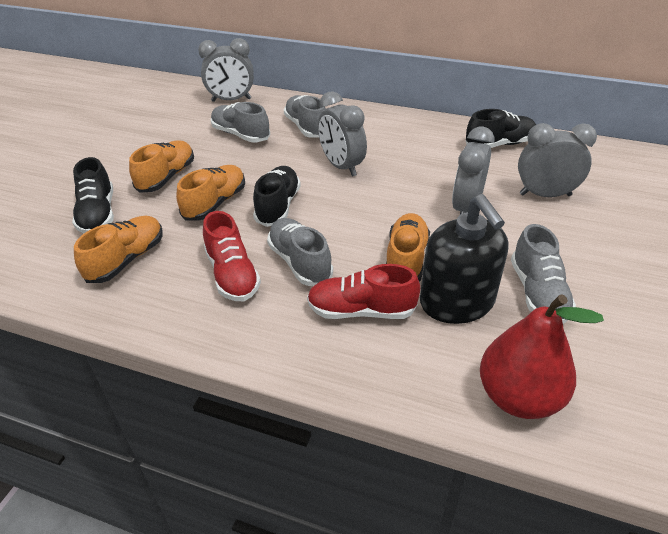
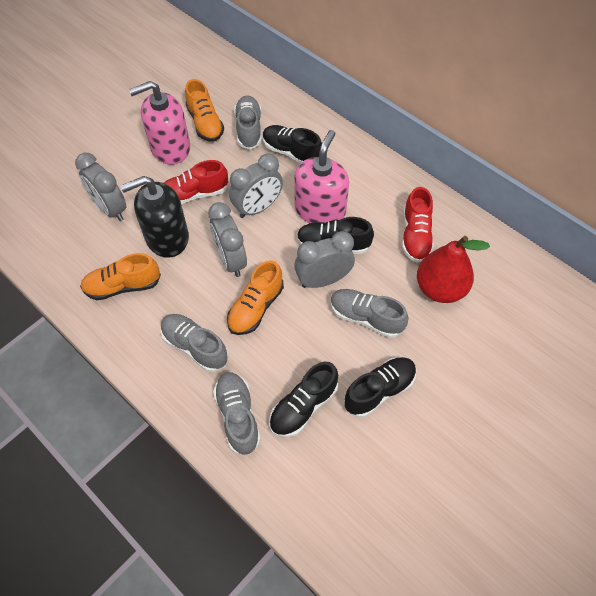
black shoe: 3 -> 4
orange shoe: 4 -> 3
pink soap dispenser: 0 -> 2

